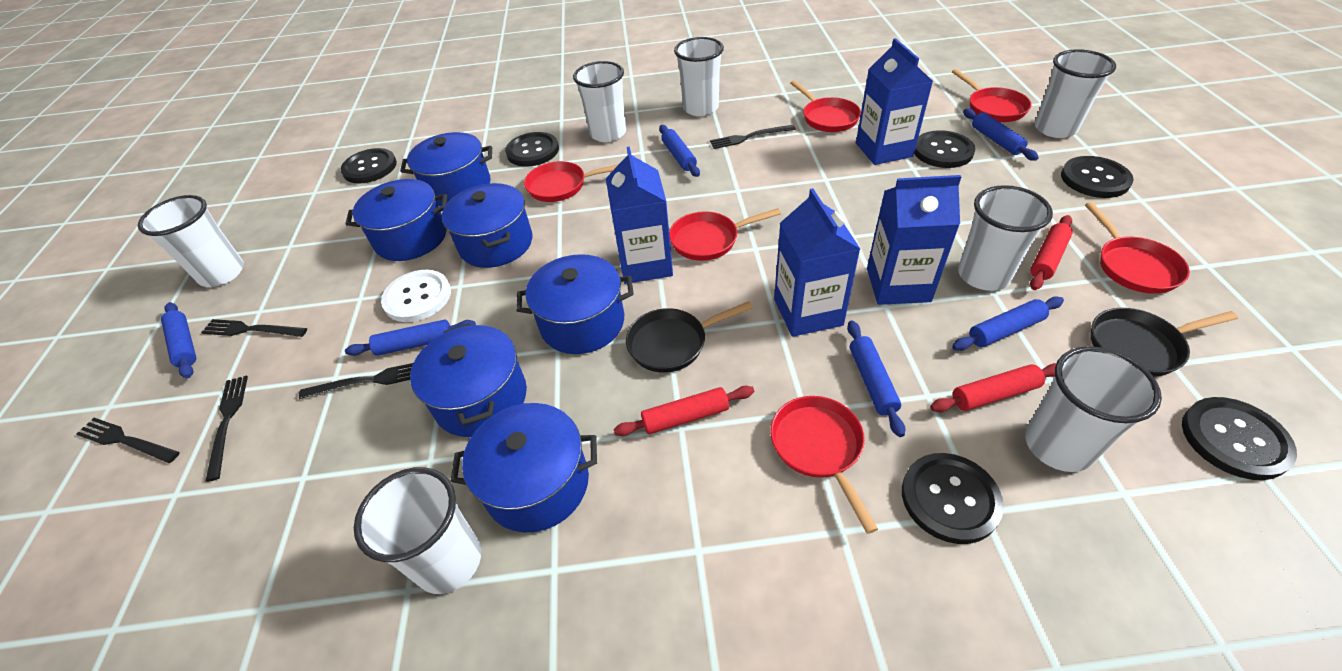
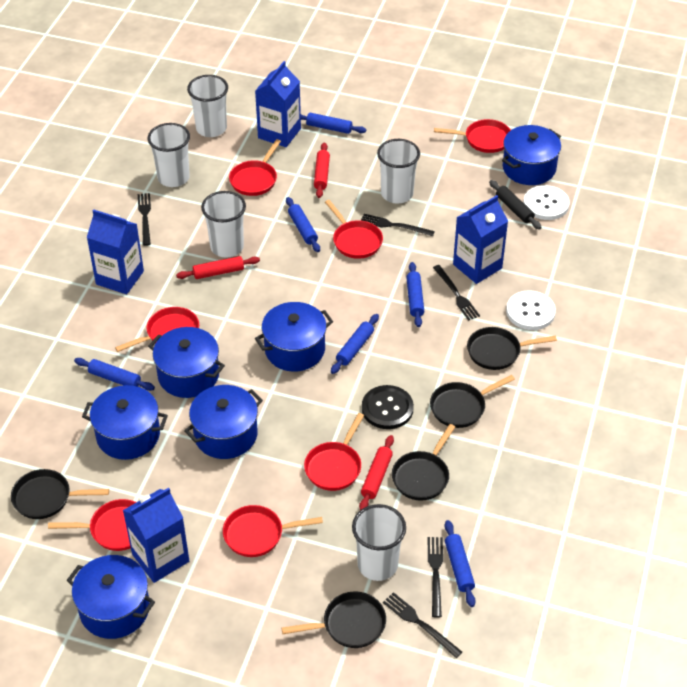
black button: 6 -> 1
black pan: 2 -> 5
black rolling pin: 0 -> 1
red pan: 6 -> 7
white button: 1 -> 2
white cup: 7 -> 5

